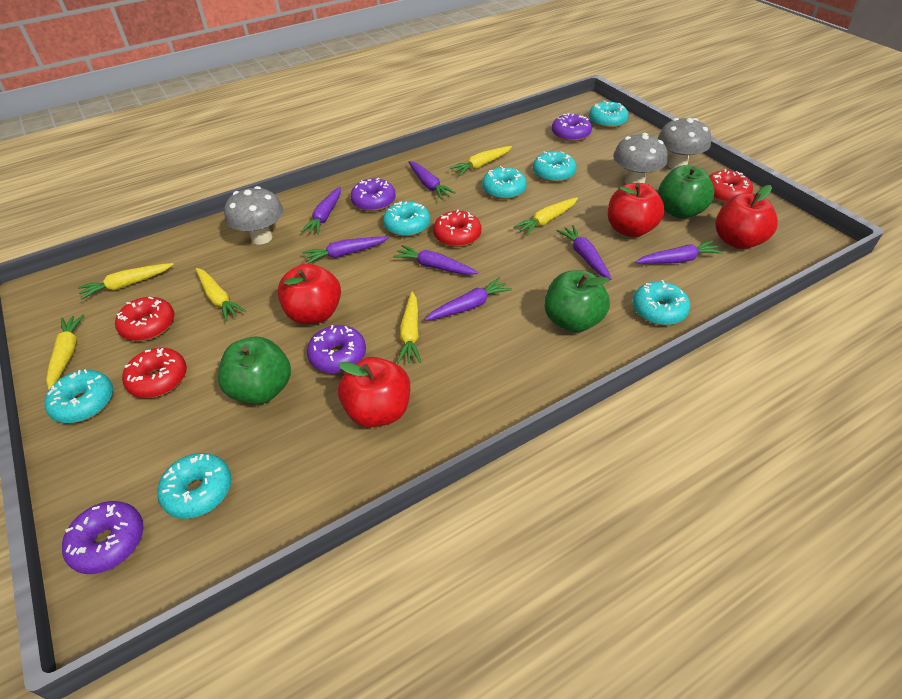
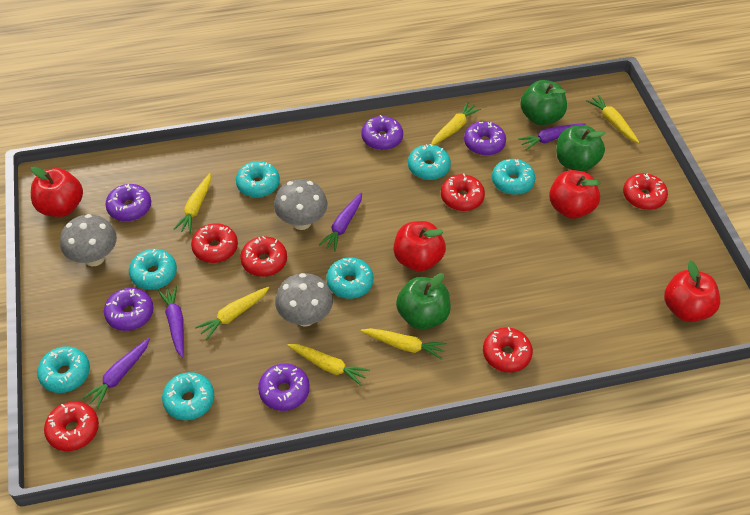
purple carrot: 7 -> 4
purple donut: 4 -> 5
red donut: 4 -> 6

